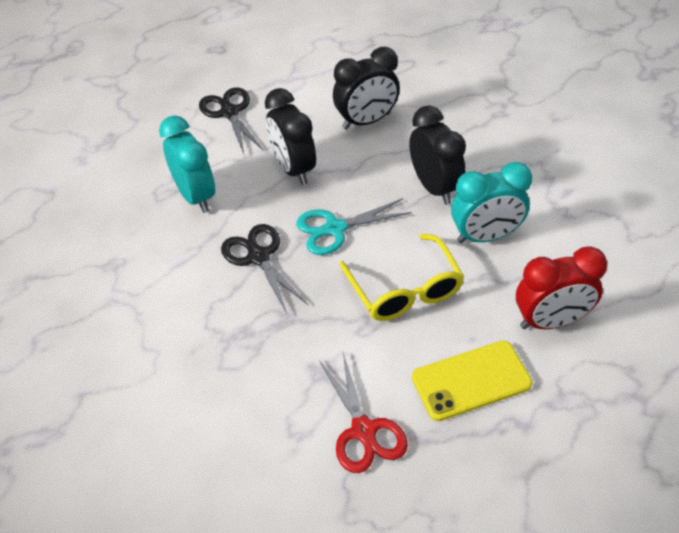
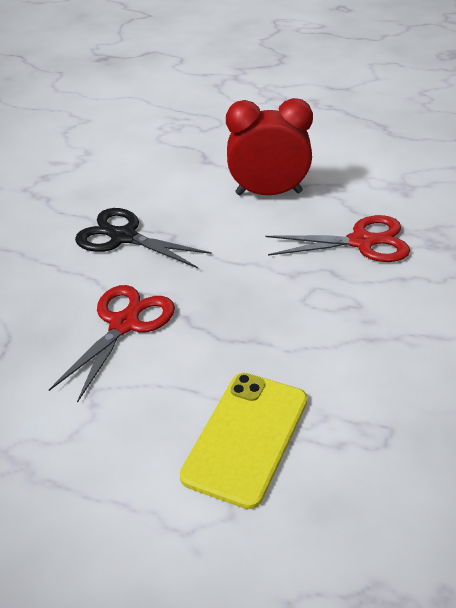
black clock: 3 -> 0
black scissors: 2 -> 1
red scissors: 1 -> 2
turquoise clock: 2 -> 0
turquoise scissors: 1 -> 0
yellow glasses: 1 -> 0

